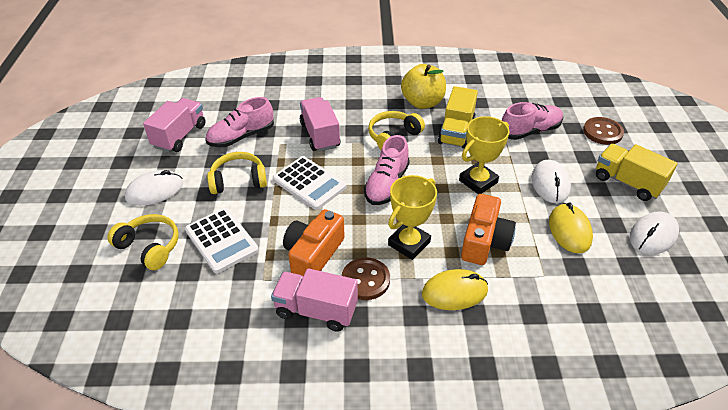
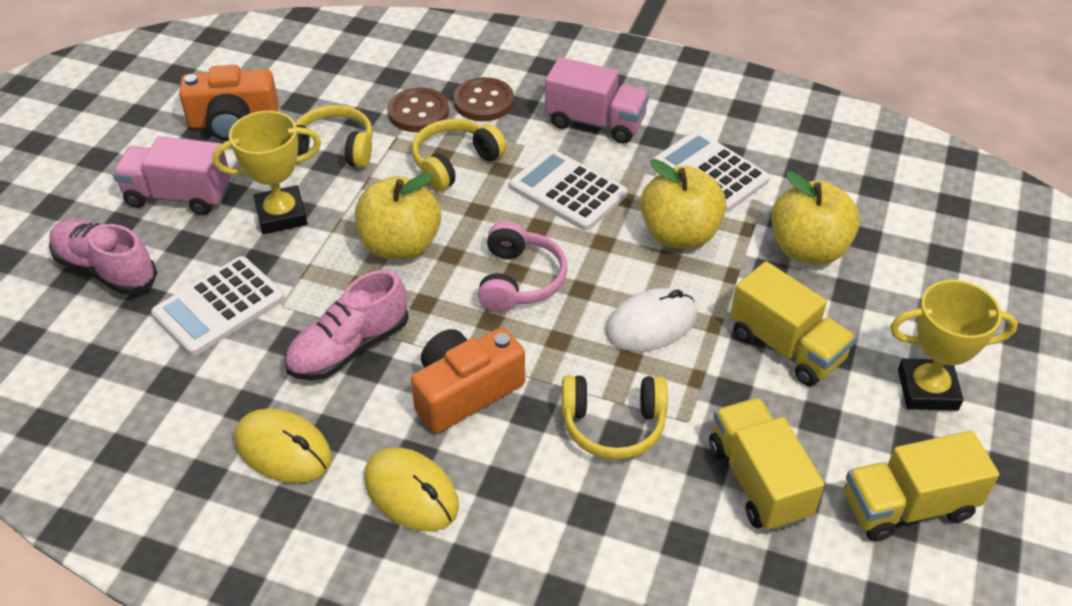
pink headphones: 0 -> 1
pink shoe: 3 -> 2
pink truck: 3 -> 2
white calculator: 2 -> 3
white mouse: 3 -> 1
yellow apple: 1 -> 3
yellow truck: 2 -> 3

